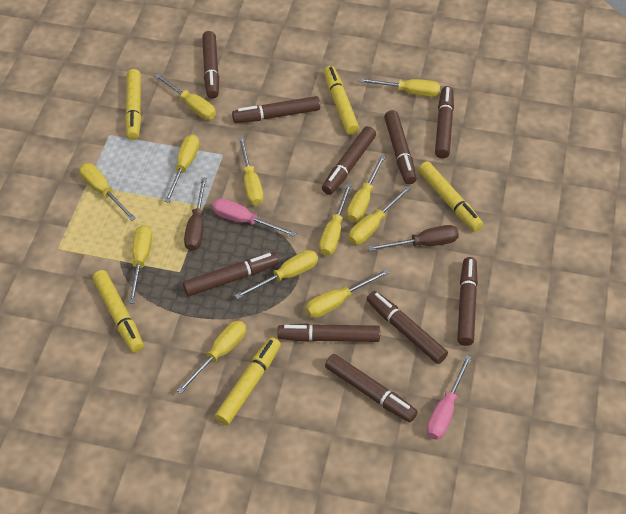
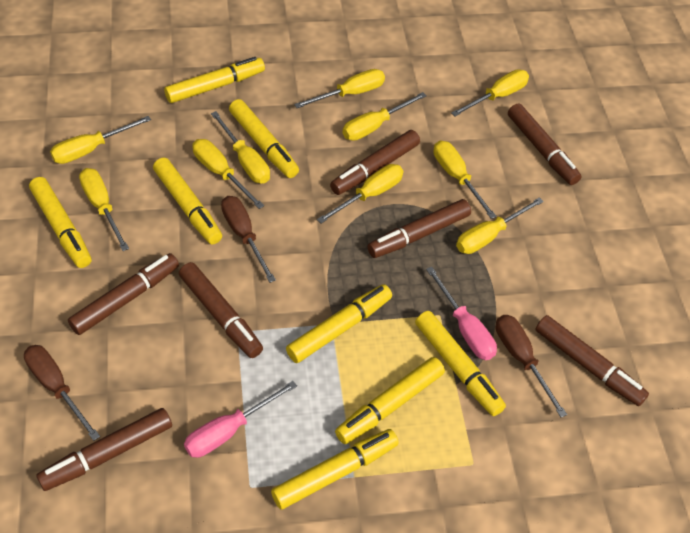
brown marker: 10 -> 7
brown screwdriver: 2 -> 3
yellow marker: 5 -> 8
yellow screwdriver: 12 -> 10

